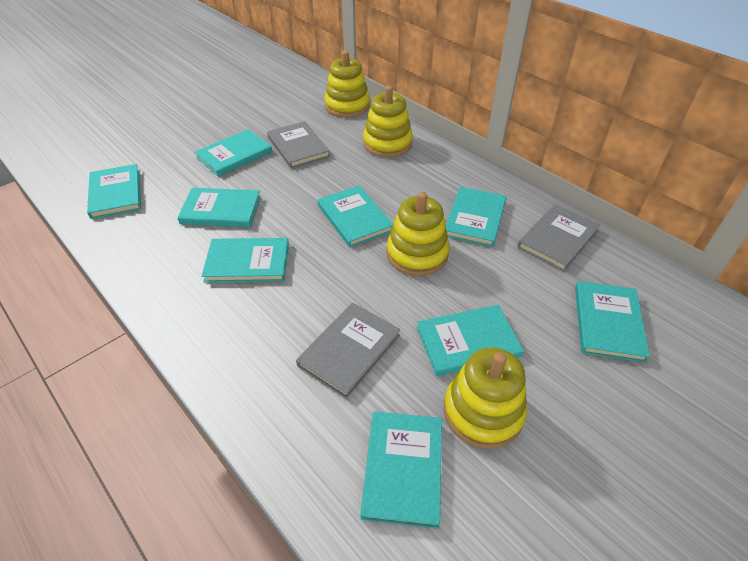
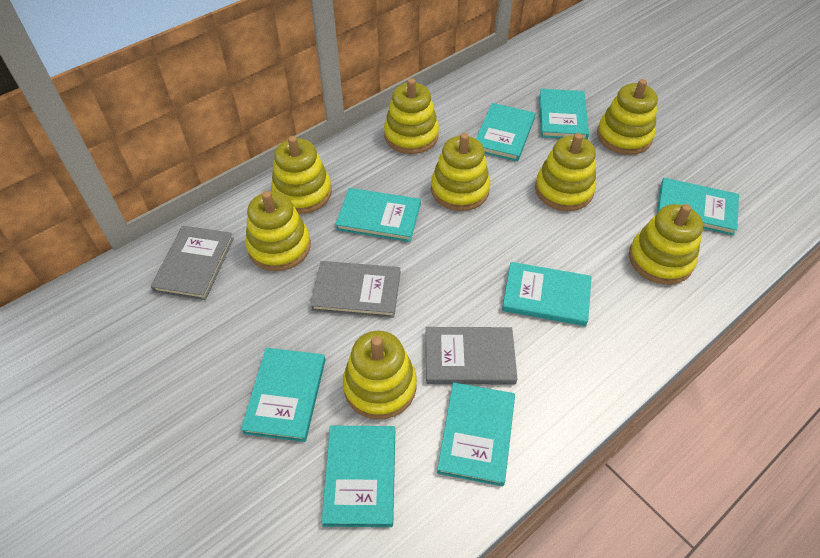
turquoise book: 9 -> 8
yellow stacking toy: 4 -> 8

